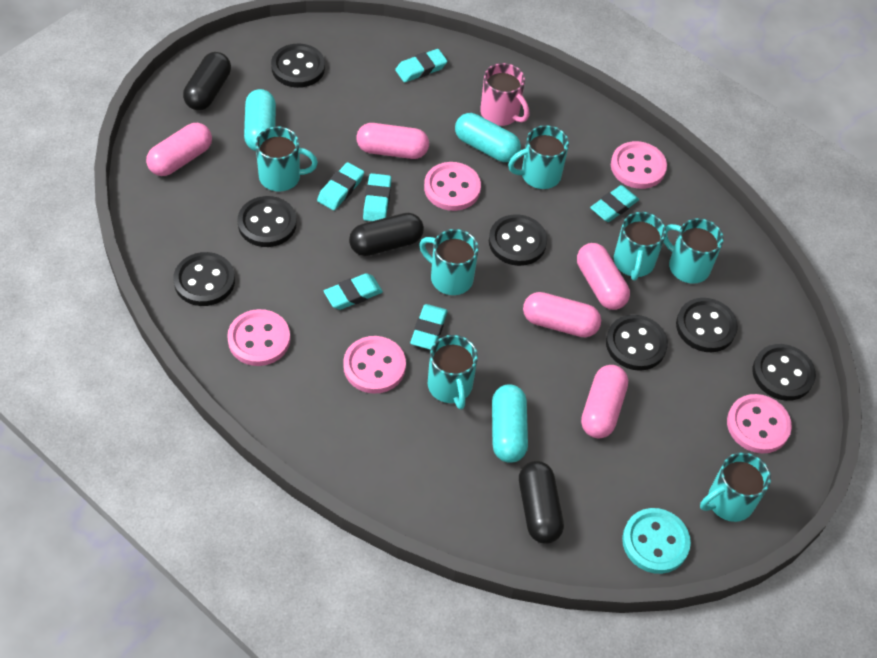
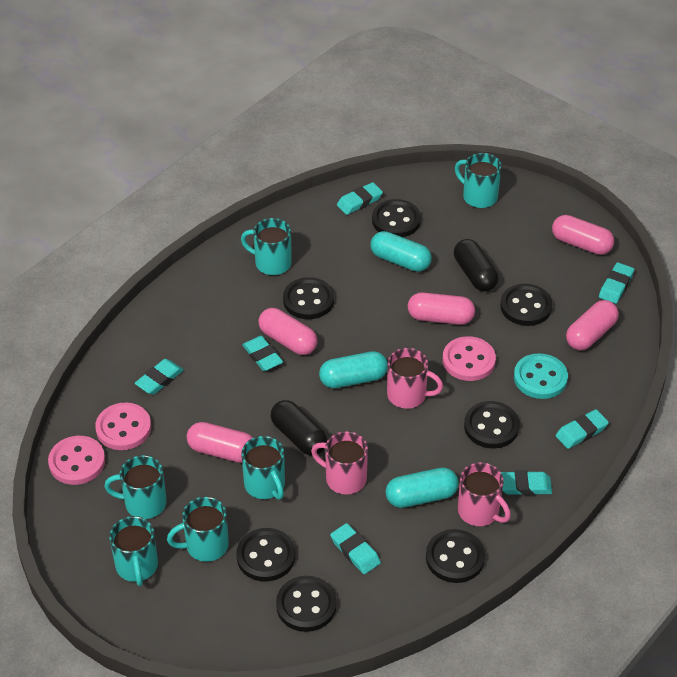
black capsule: 3 -> 2
pink button: 5 -> 3
pink mug: 1 -> 3
turquoise eraser: 6 -> 7
turquoise mug: 7 -> 6

